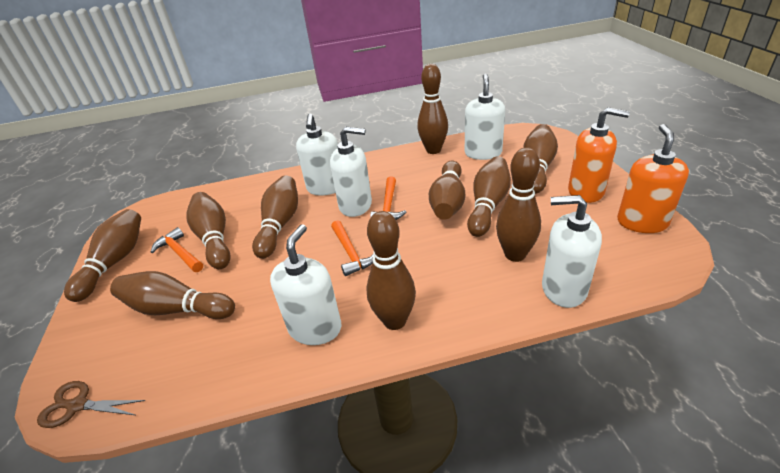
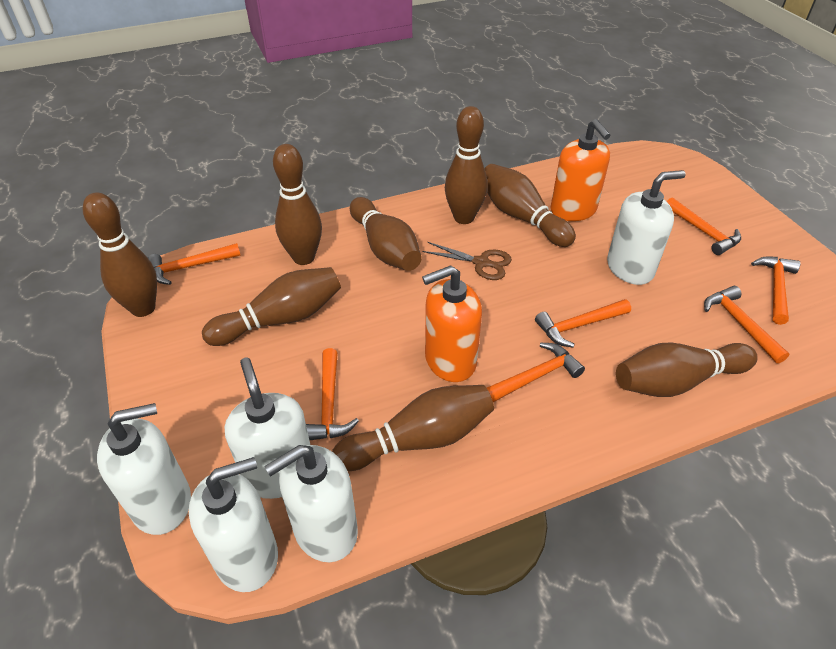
brown bowling pin: 10 -> 8
orange hammer: 3 -> 7

